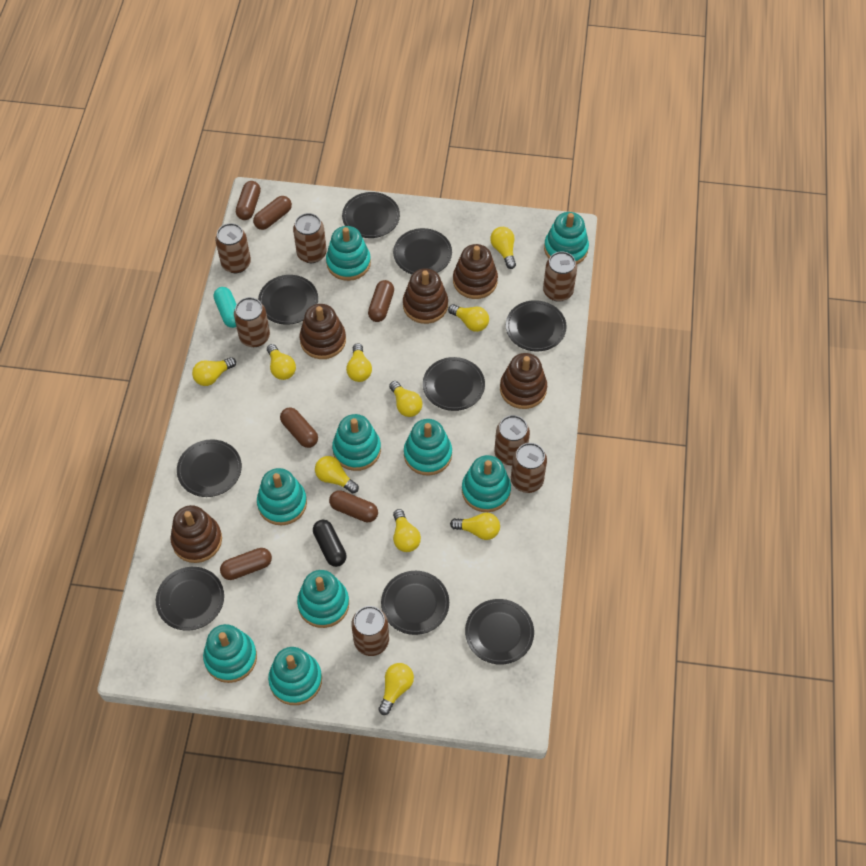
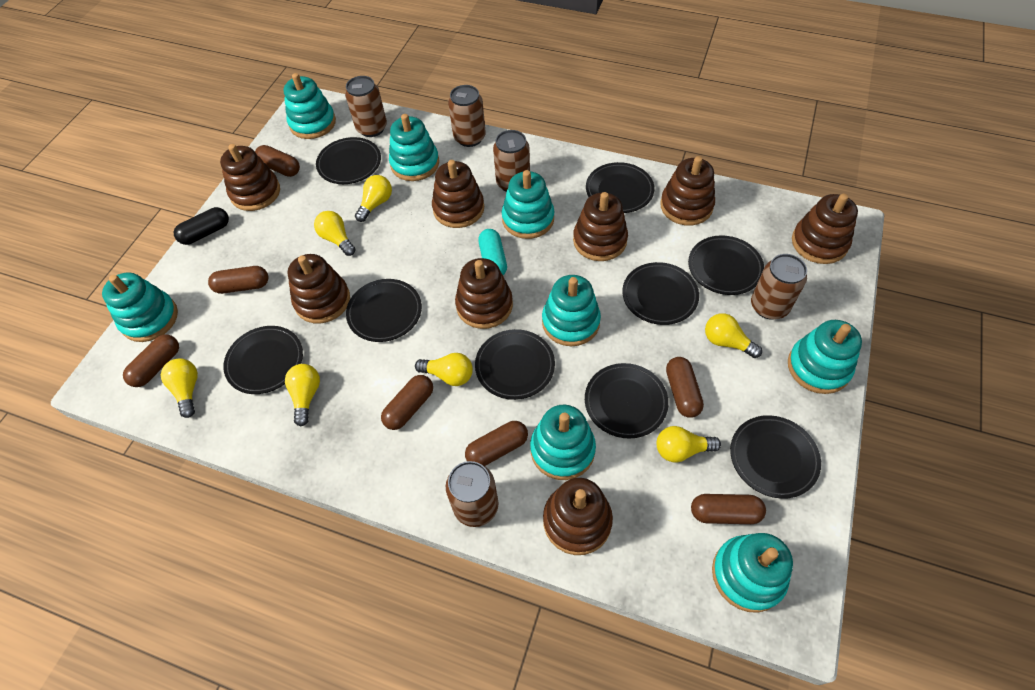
brown can: 7 -> 5
brown capsule: 6 -> 7
brown stacking toy: 5 -> 8
turquoise stacking toy: 9 -> 8
yellow light bulb: 10 -> 7

